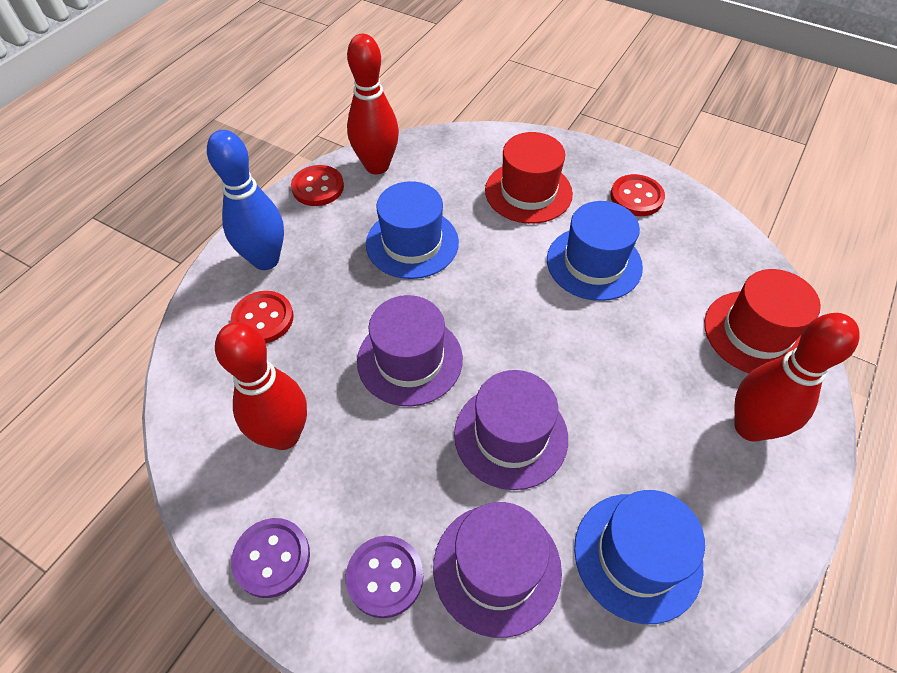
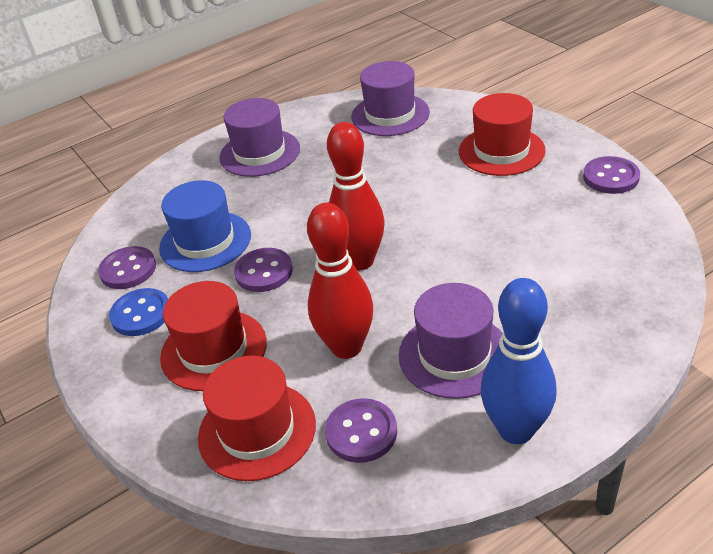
blue button: 0 -> 1
blue hat: 3 -> 1
purple button: 2 -> 4
red bowling pin: 3 -> 2
red button: 3 -> 0
red hat: 2 -> 3

